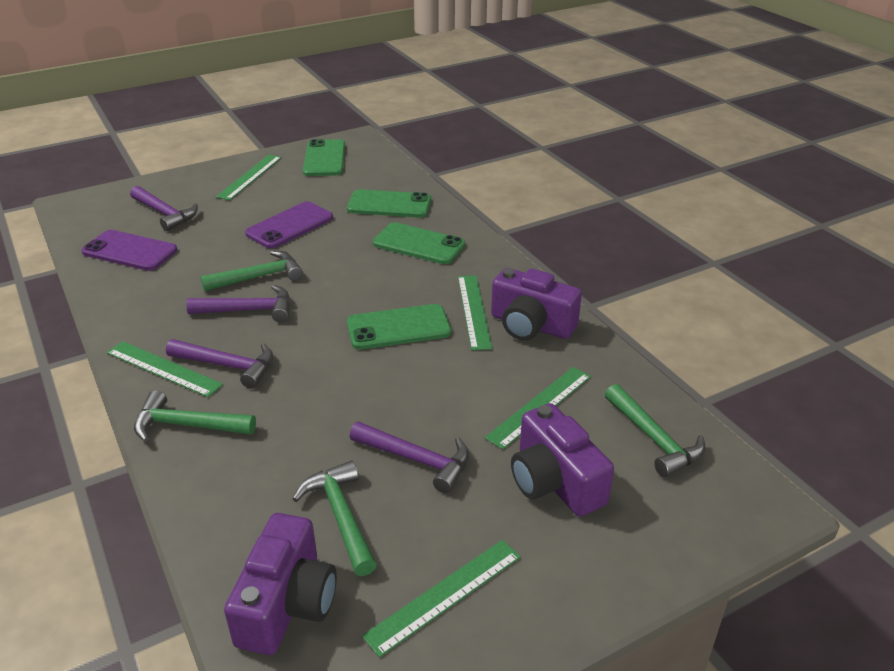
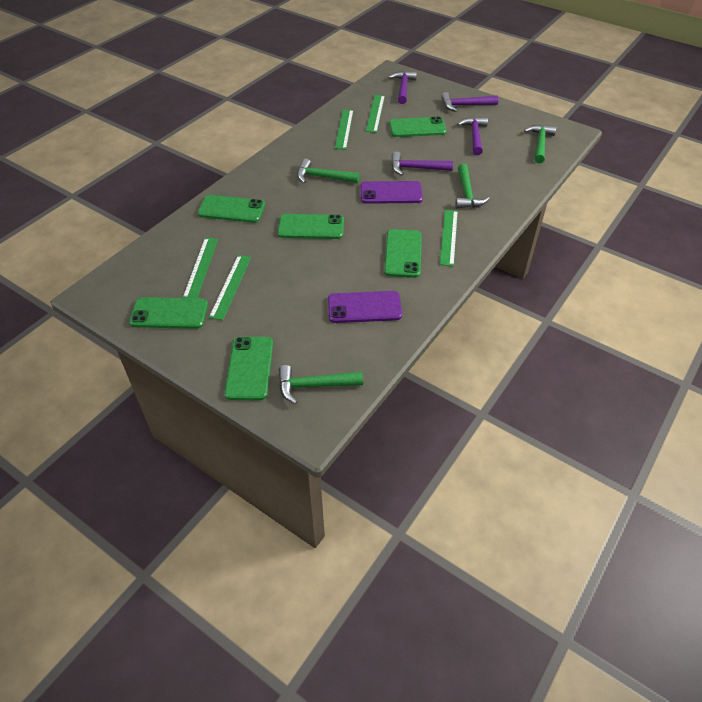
green phone: 4 -> 6
purple camera: 3 -> 0

